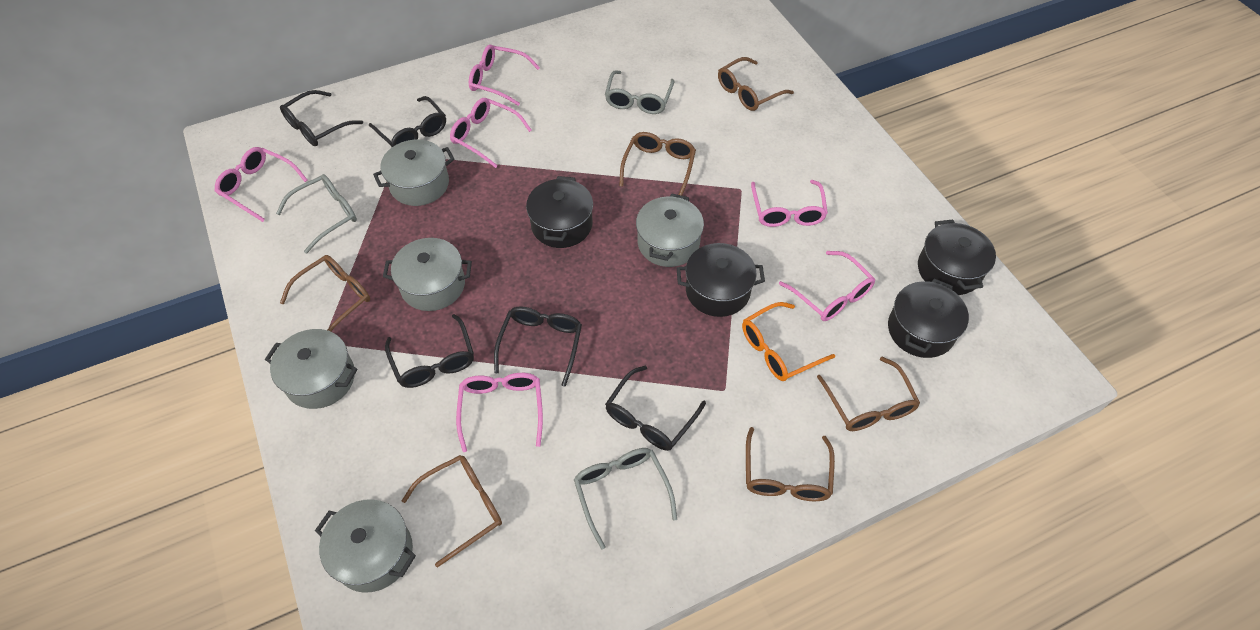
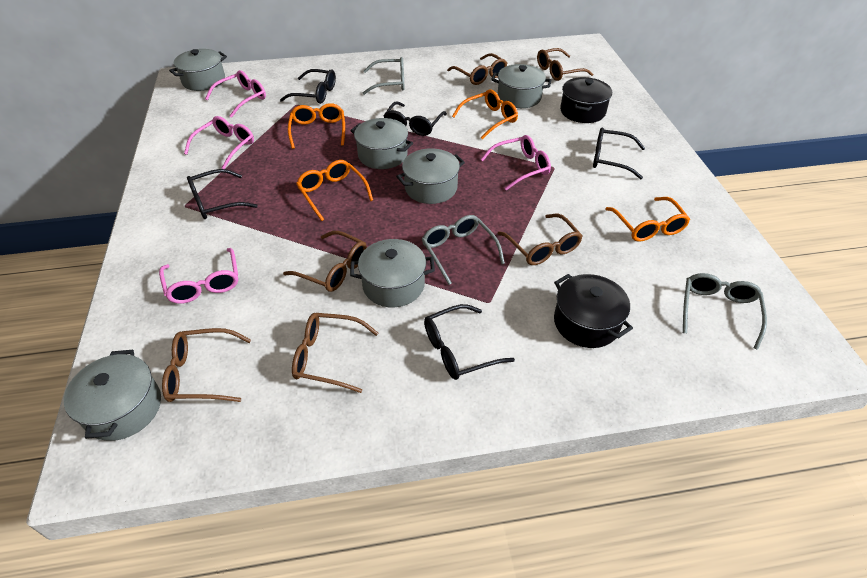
black pot: 4 -> 2
grey pot: 5 -> 6
orange glasses: 1 -> 4
pink glasses: 6 -> 4

